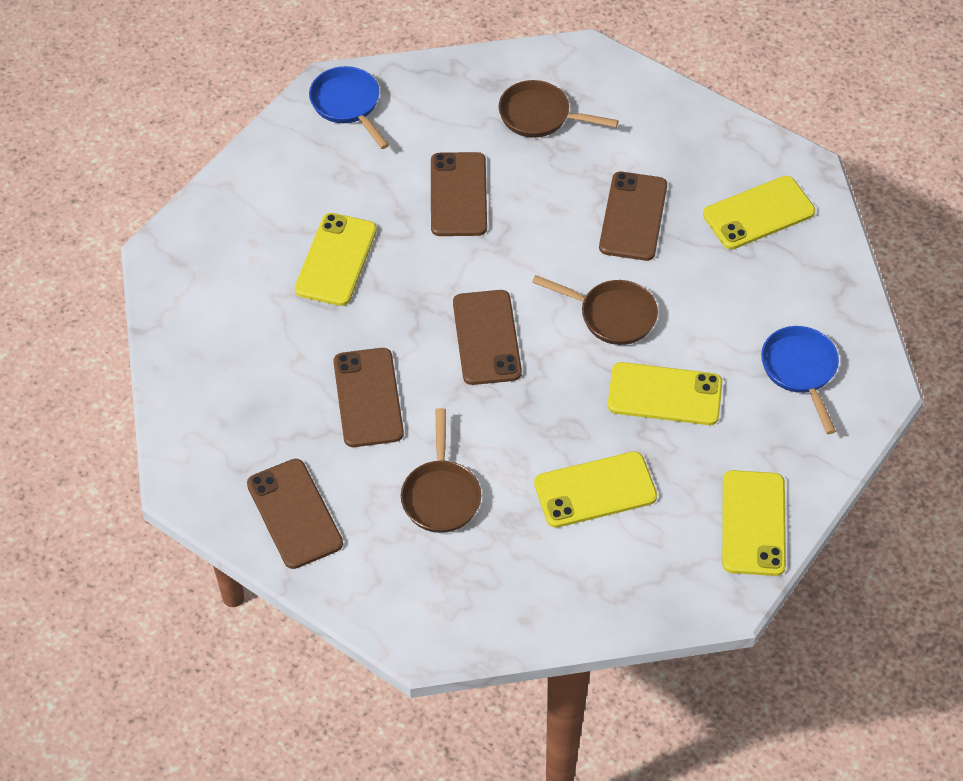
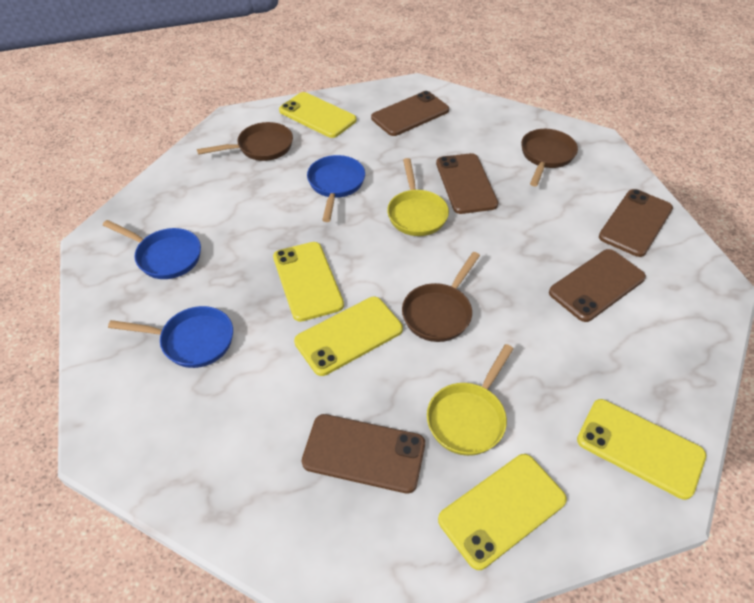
blue pan: 2 -> 3
yellow pan: 0 -> 2

